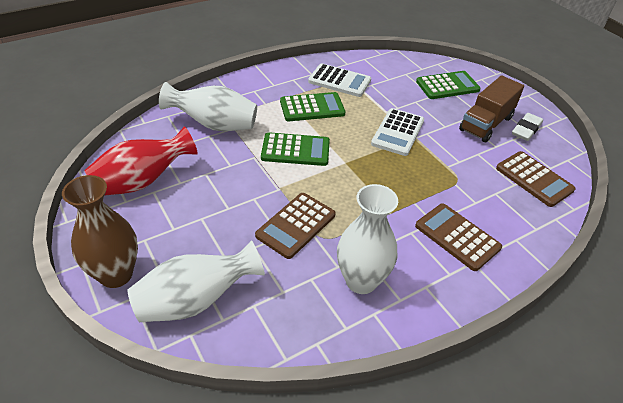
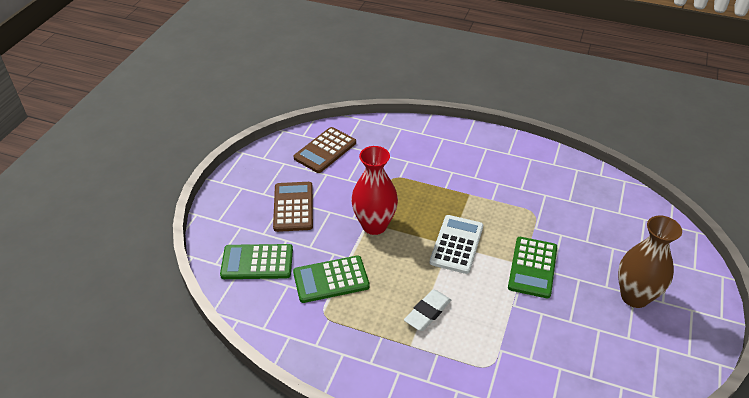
brown calculator: 3 -> 2
brown truck: 1 -> 0
white calculator: 2 -> 1
white vase: 3 -> 0

